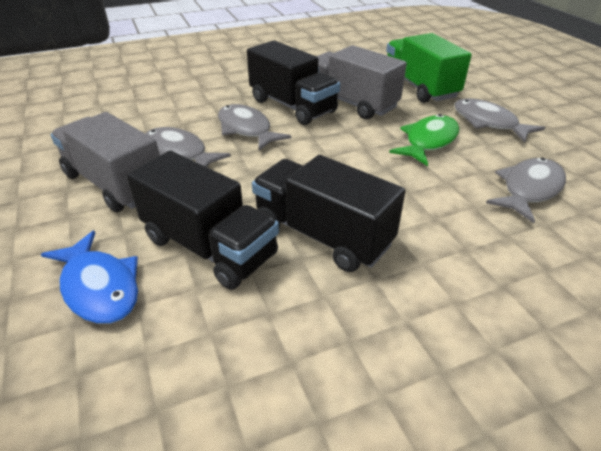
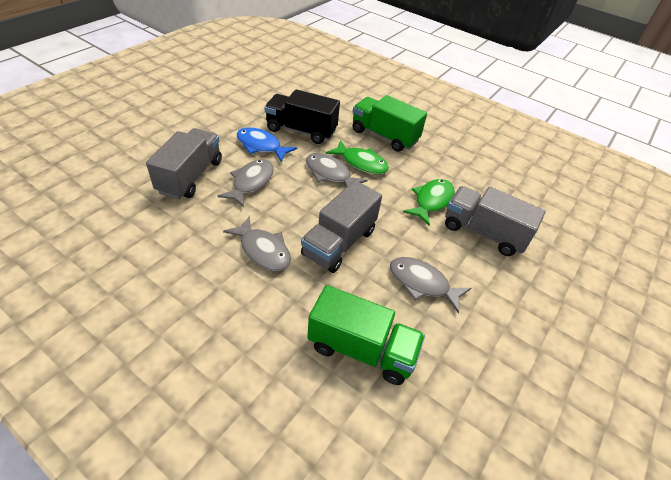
black truck: 3 -> 1
green fish: 1 -> 2
green truck: 1 -> 2
grey truck: 2 -> 3

